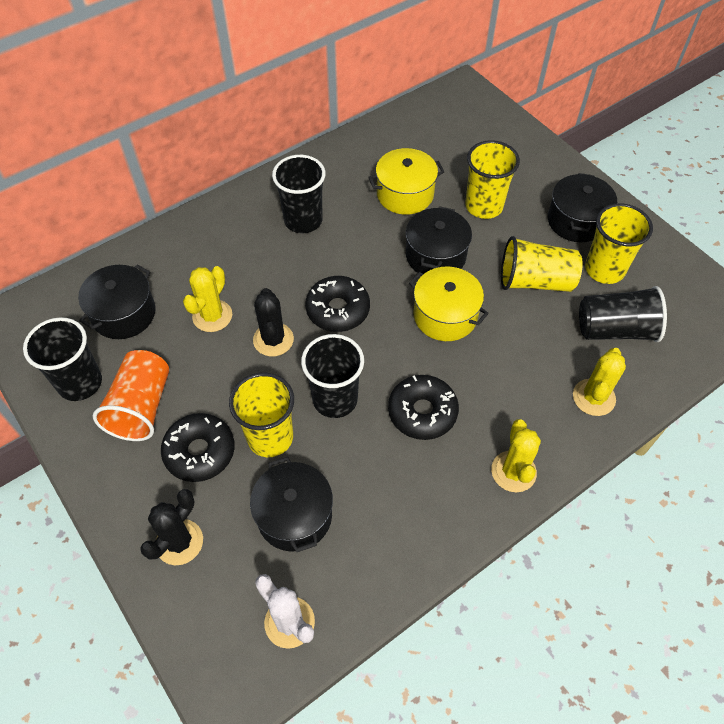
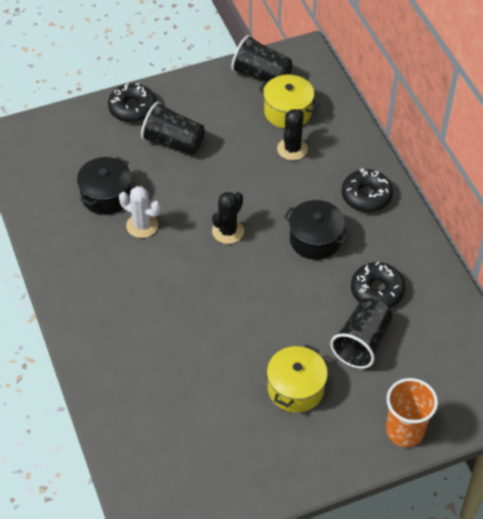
black cup: 4 -> 3
black pot: 4 -> 2
yellow cactus: 3 -> 0
yellow cup: 4 -> 0

